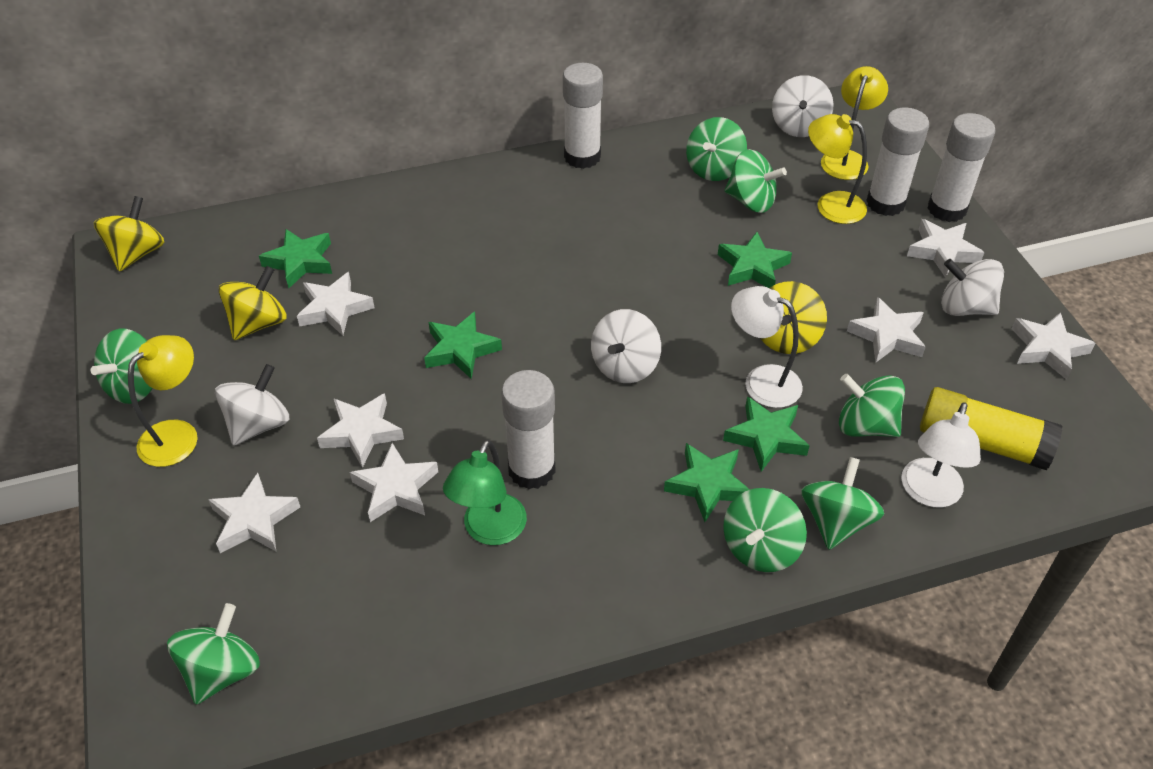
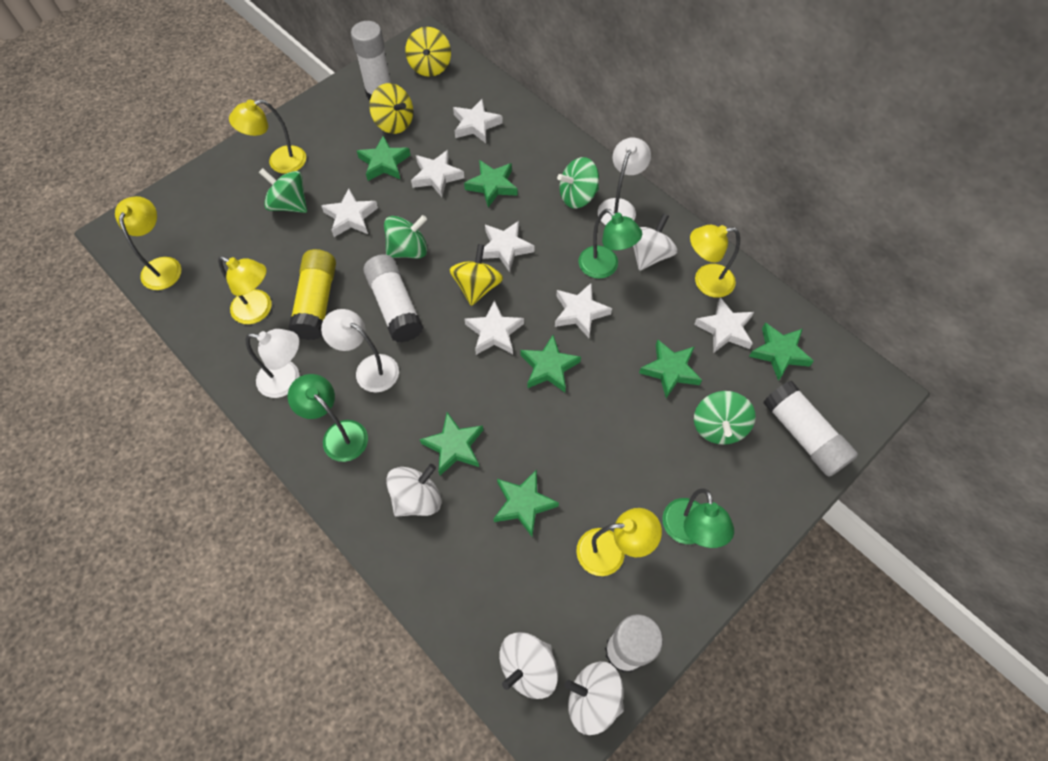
green lamp: 1 -> 3
green spinning top: 7 -> 4
green star: 5 -> 7
white lamp: 2 -> 3
yellow lamp: 3 -> 5

